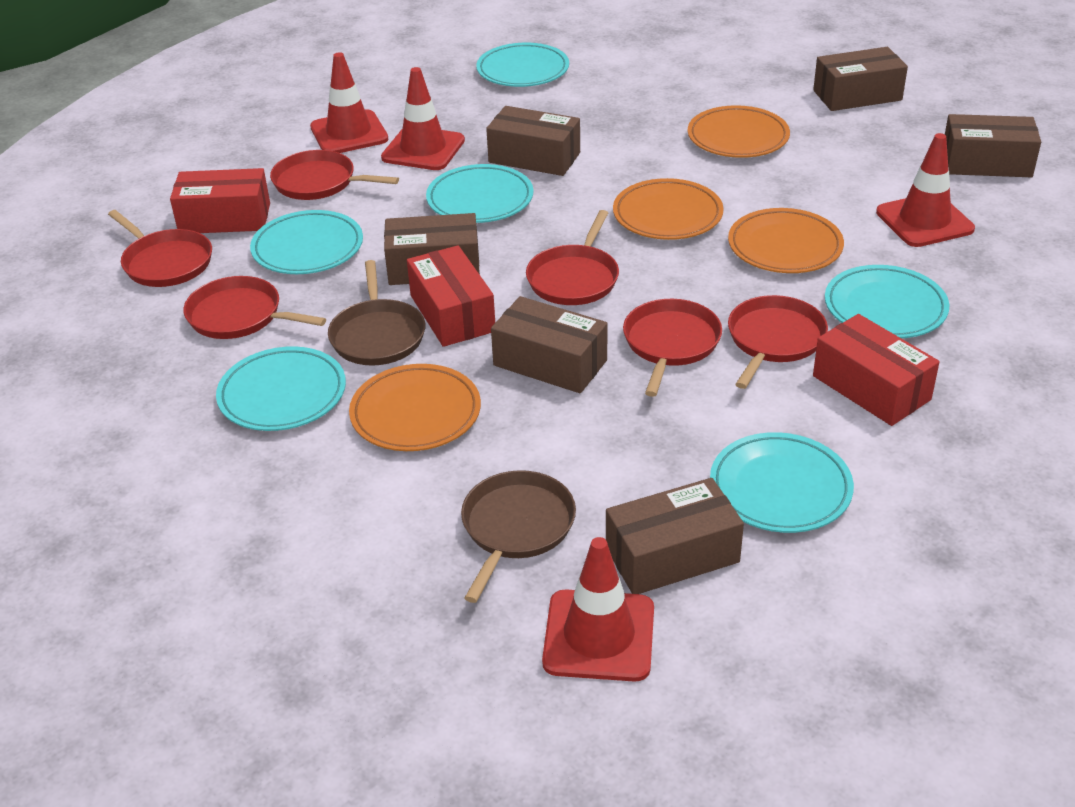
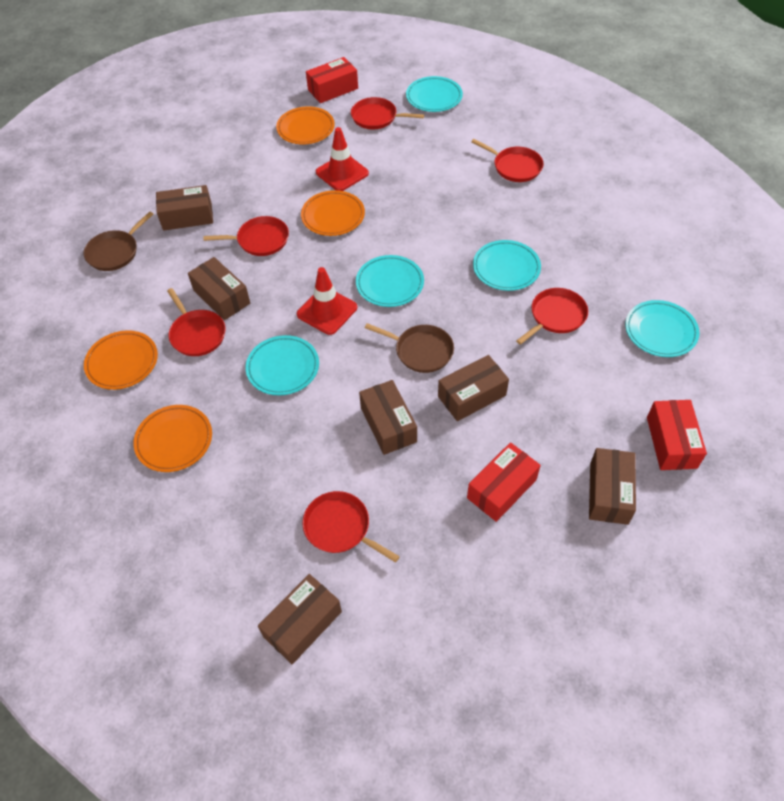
red traffic cone: 4 -> 2
turquoise plate: 6 -> 5

